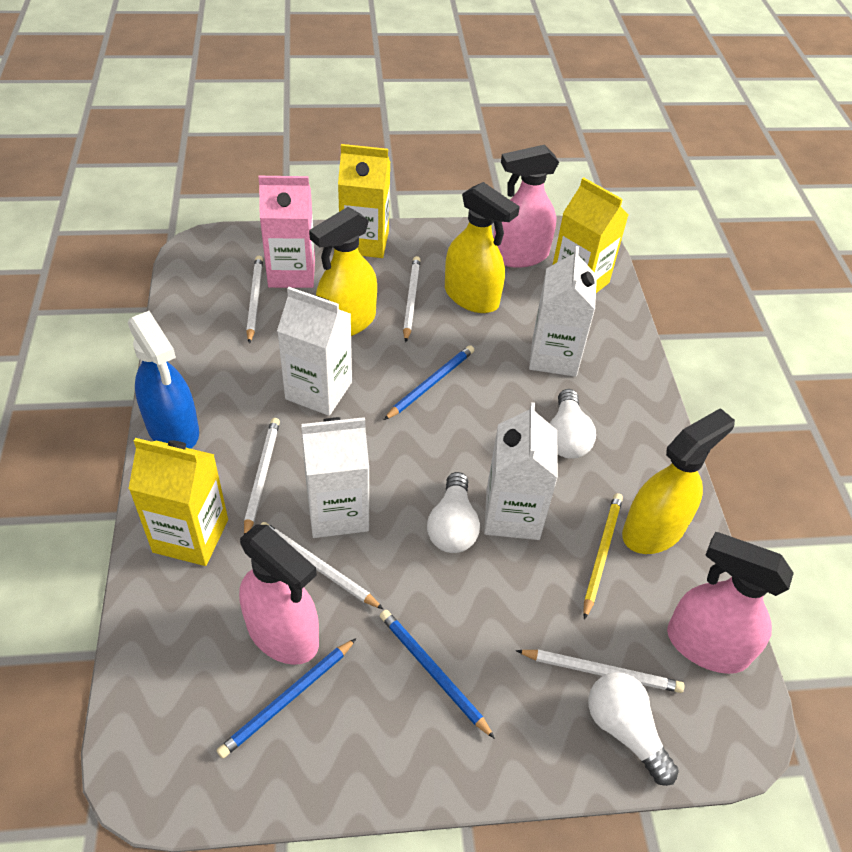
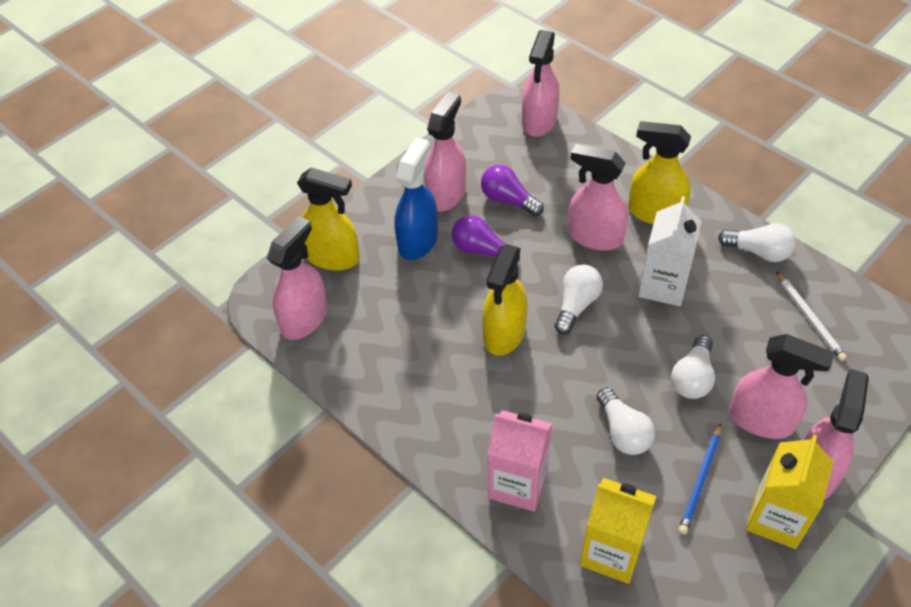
blue pencil: 3 -> 1
pink spray bottle: 3 -> 6
purple light bulb: 0 -> 2
white carton: 4 -> 1
white light bulb: 3 -> 4
white pencil: 5 -> 1
yellow carton: 3 -> 2
yellow pencil: 1 -> 0

